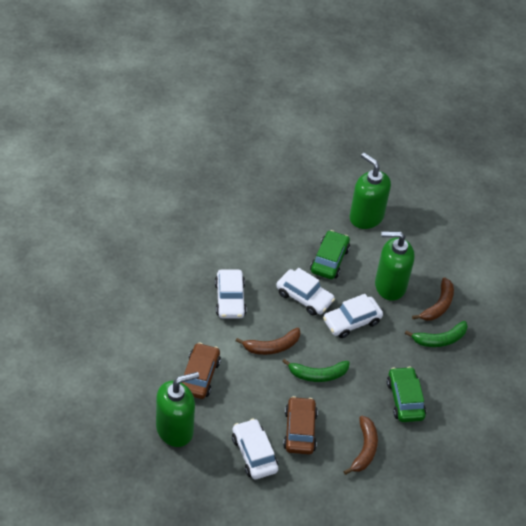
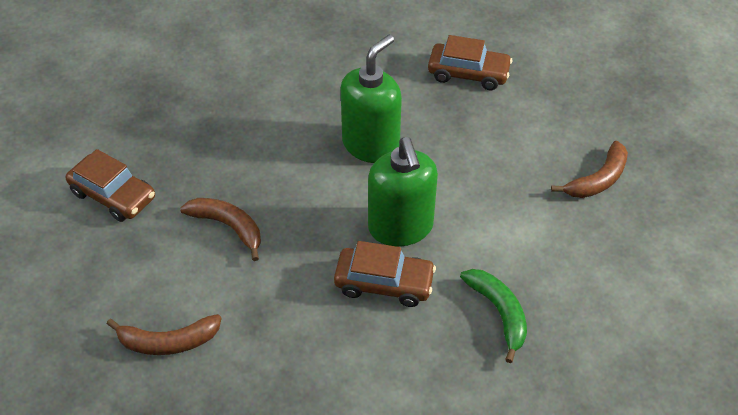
brown car: 2 -> 3
green banana: 2 -> 1
green car: 2 -> 0
green soap dispenser: 3 -> 2
white car: 4 -> 0

